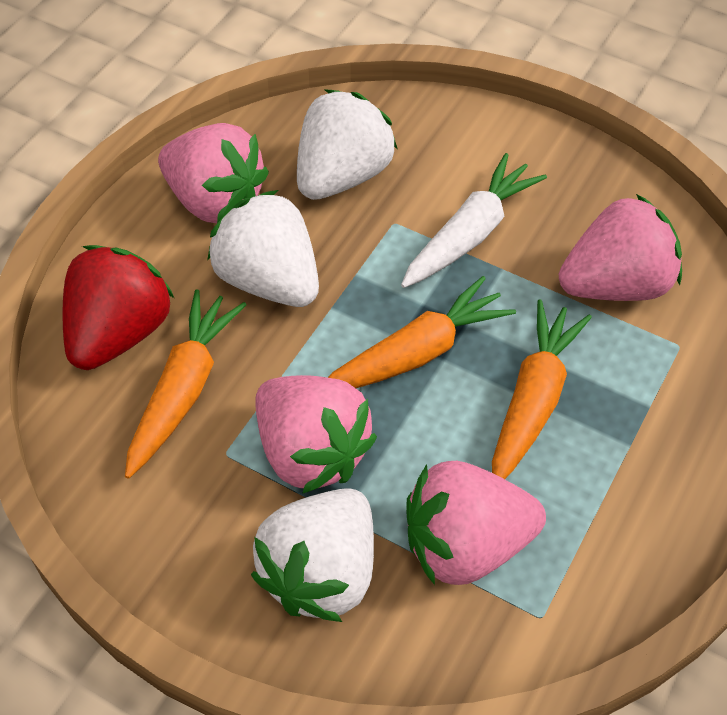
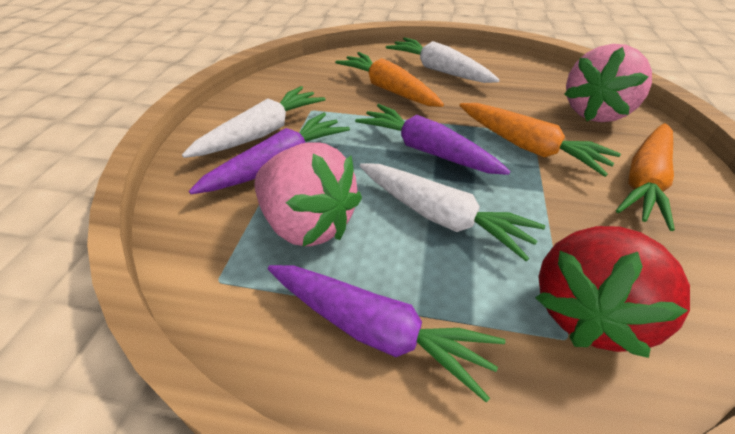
pink strawberry: 4 -> 2
purple carrot: 0 -> 3
white carrot: 1 -> 3
white strawberry: 3 -> 0

